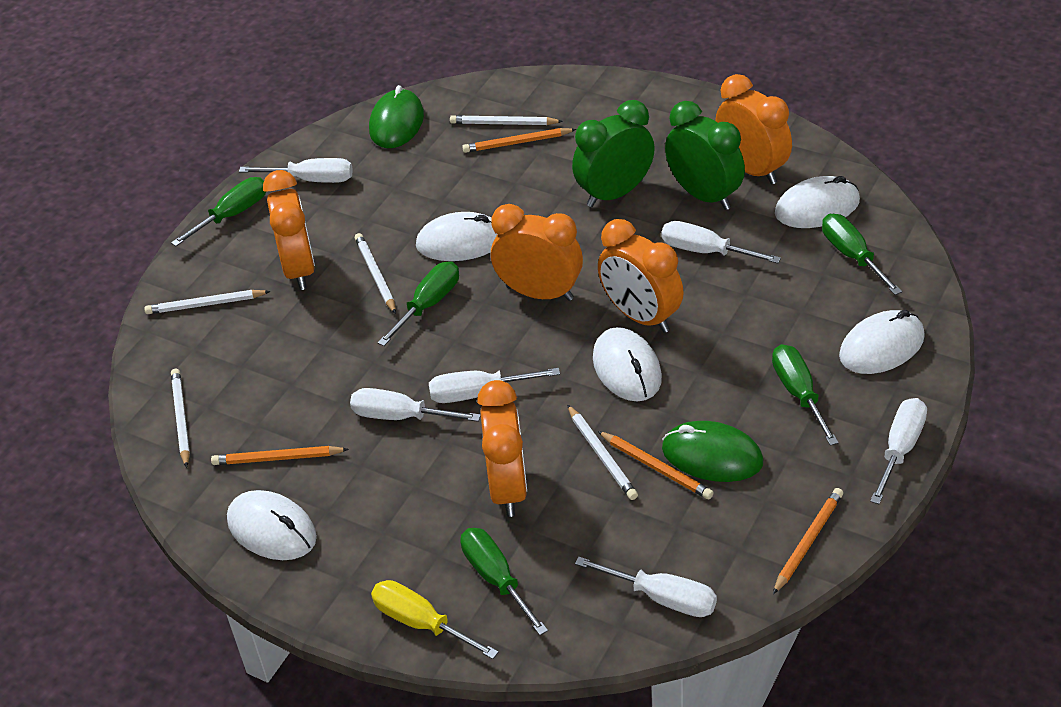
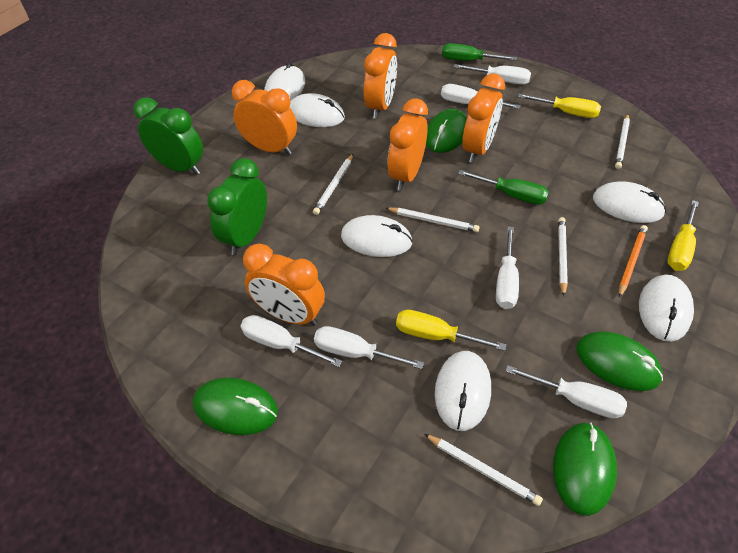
green mouse: 2 -> 4
green screwdriver: 5 -> 2
orange pencil: 4 -> 1
white mouse: 5 -> 6
yellow screwdriver: 1 -> 3

